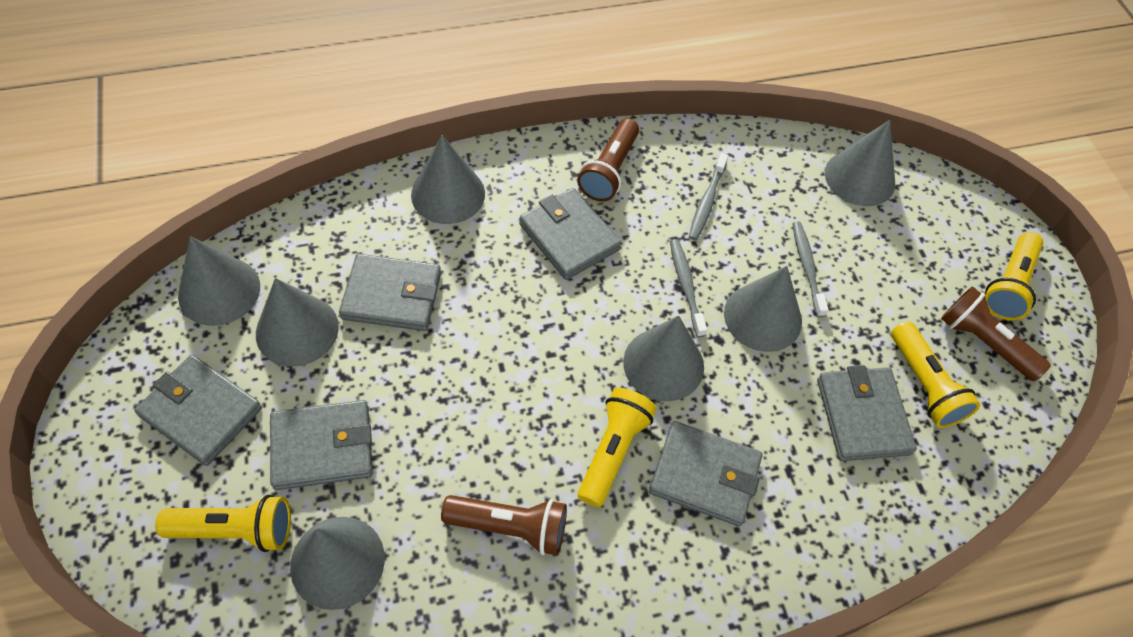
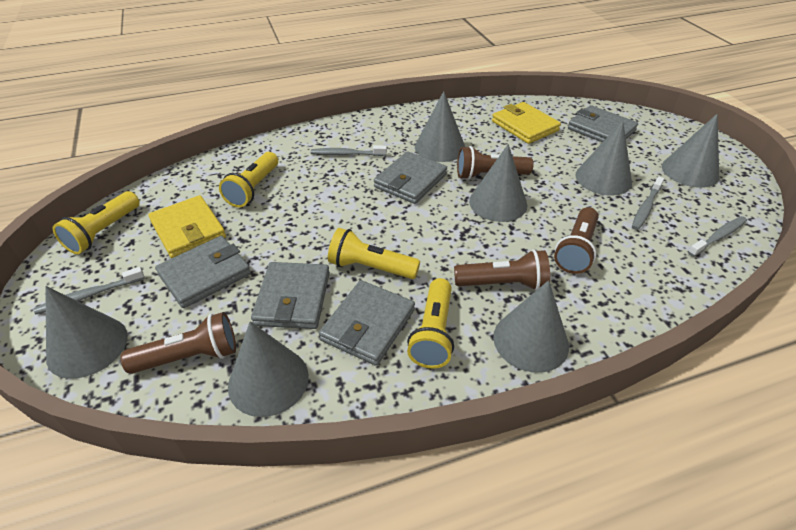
brown flashlight: 3 -> 4
grey toothbrush: 3 -> 4
grey wallet: 6 -> 5
yellow wallet: 0 -> 2

